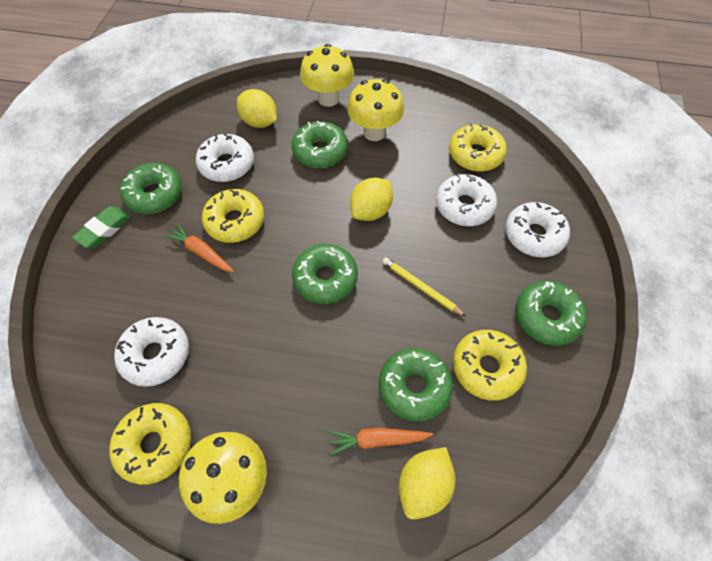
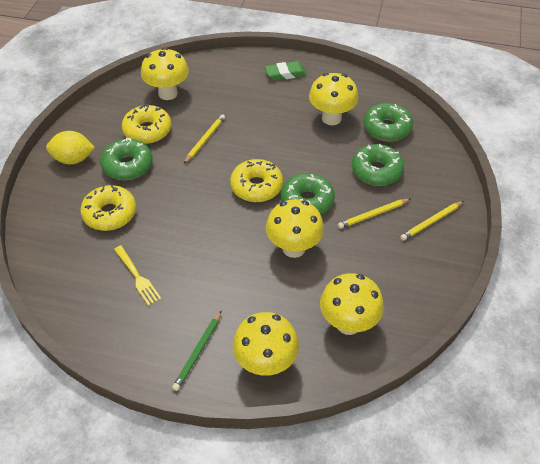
green donut: 5 -> 4
green pencil: 0 -> 1
orange carrot: 2 -> 0
white donut: 4 -> 0
yellow donut: 4 -> 3
yellow fork: 0 -> 1
yellow lemon: 3 -> 1
yellow mushroom: 3 -> 5
yellow pencil: 1 -> 3

